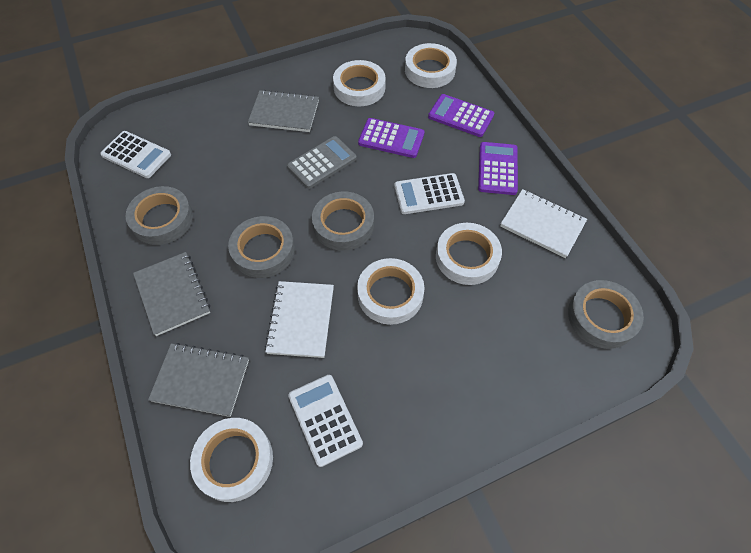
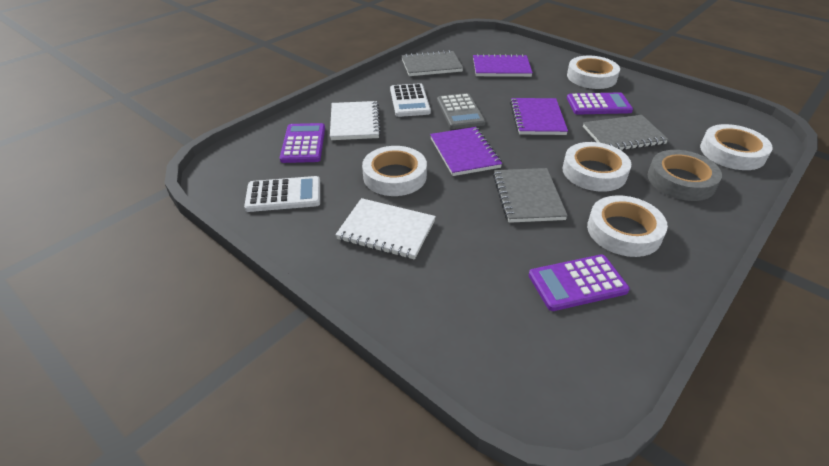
grey tape: 4 -> 1
purple notebook: 0 -> 3
white calculator: 3 -> 2

